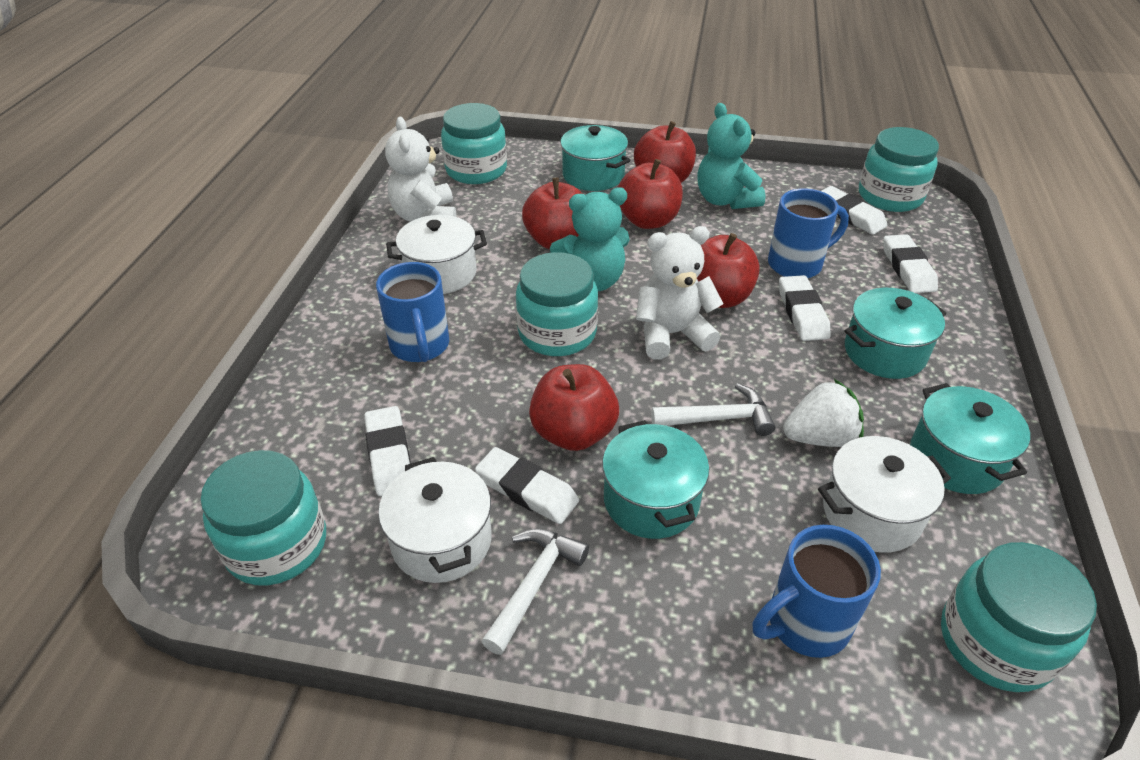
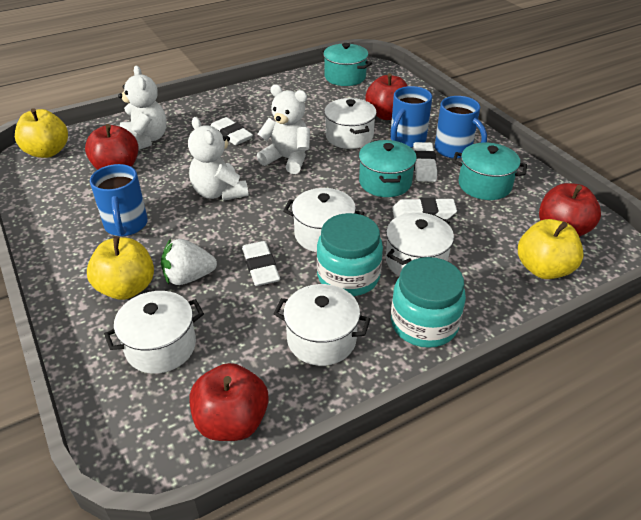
red apple: 5 -> 4
turquoise jar: 5 -> 2
turquoise pot: 4 -> 3
turquoise teddy bear: 2 -> 0
white eraser: 5 -> 4
white hammer: 2 -> 0
white pot: 3 -> 5
white teddy bear: 2 -> 3
yellow apple: 0 -> 3

